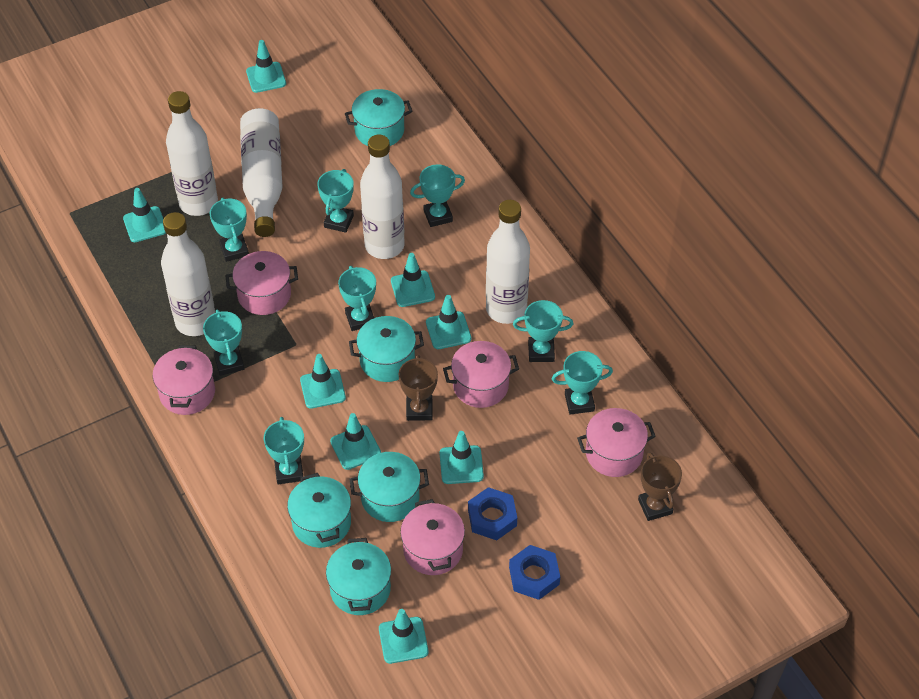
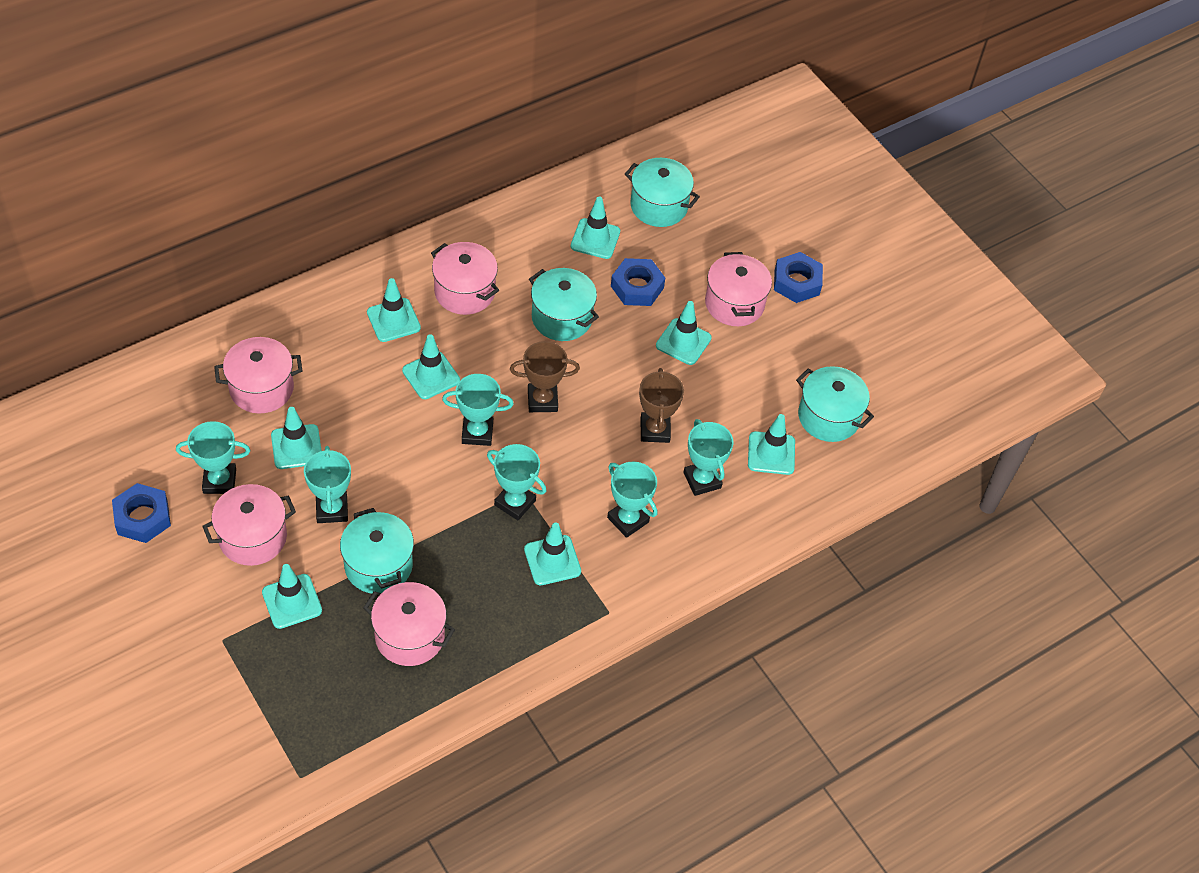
blue nut: 2 -> 3
turquoise pot: 5 -> 4
turquoise trophy: 8 -> 6
white bottle: 5 -> 0

